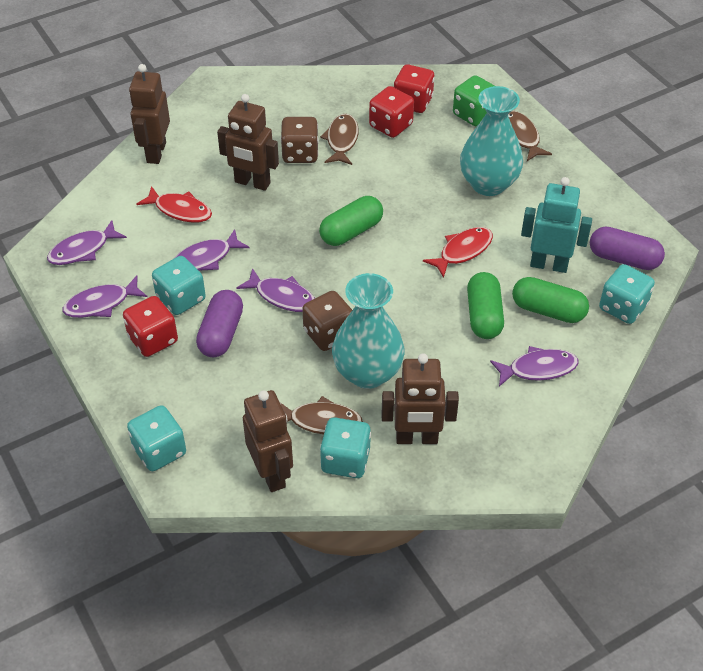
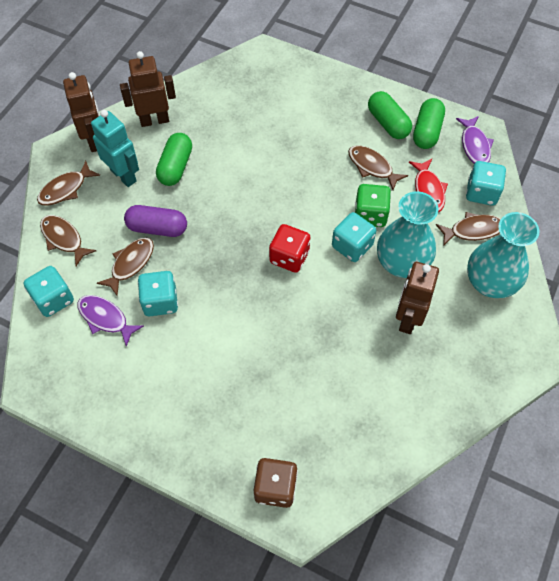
brown dice: 2 -> 1
brown fish: 3 -> 5
brown robot: 4 -> 3
purple capsule: 2 -> 1
purple fish: 5 -> 2
red dice: 3 -> 1
red fish: 2 -> 1

